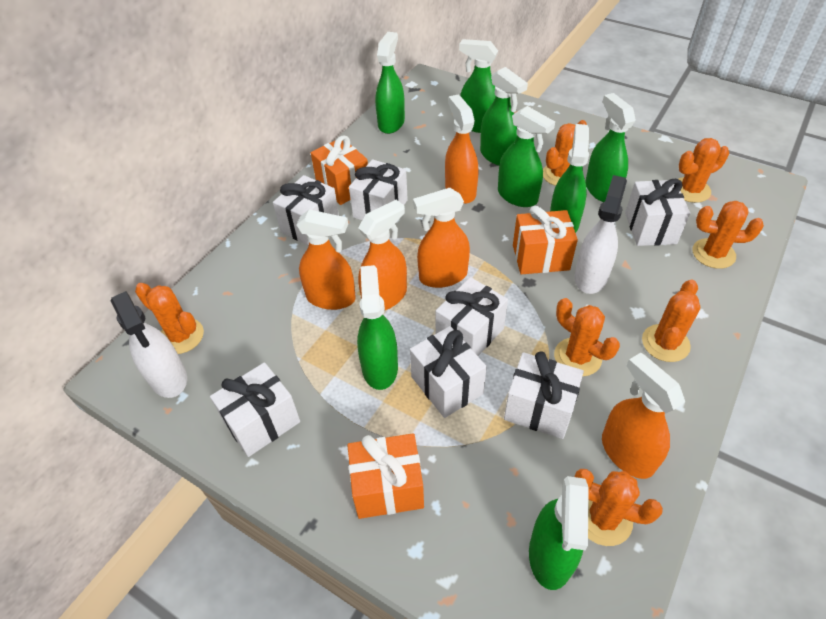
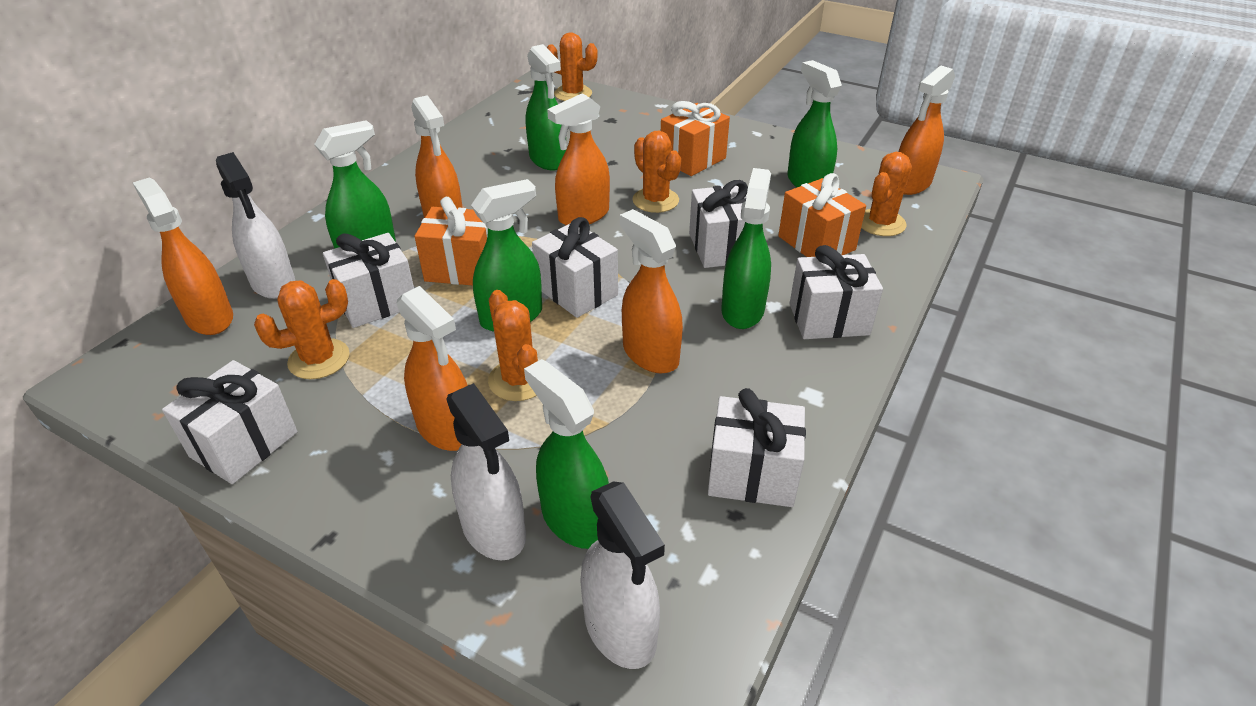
green spray bottle: 8 -> 6
orange cactus: 7 -> 5
orange spray bottle: 5 -> 6
white gift: 7 -> 6
white spray bottle: 2 -> 3

